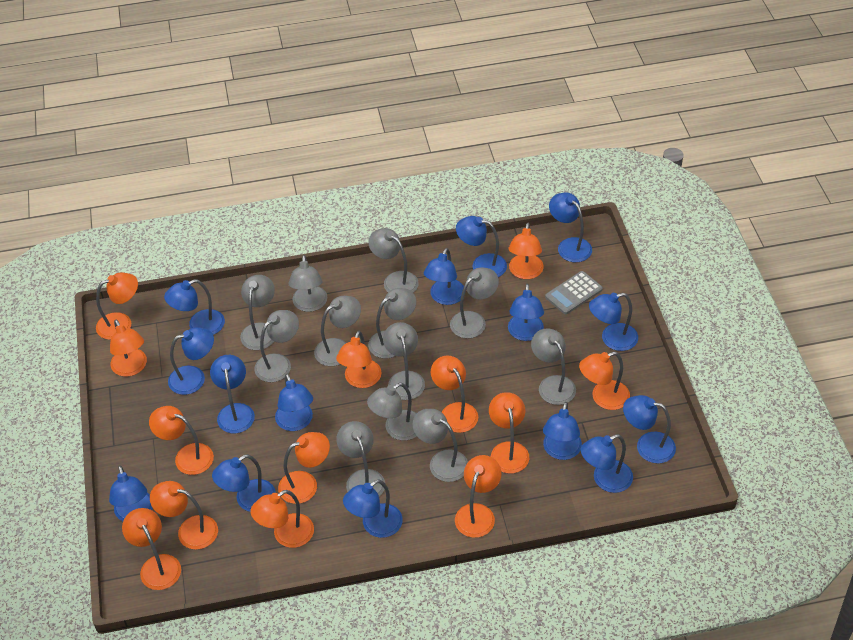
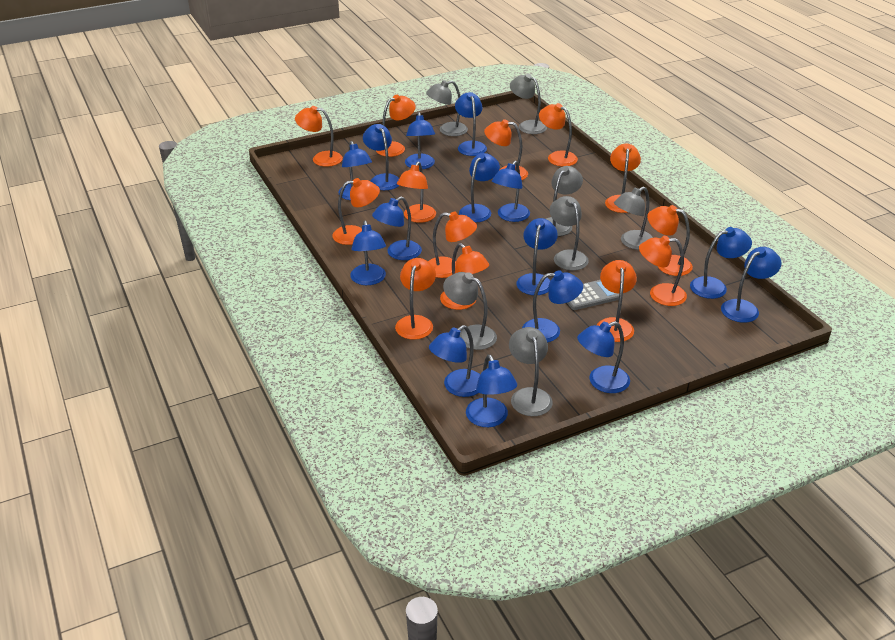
grey lamp: 12 -> 7

